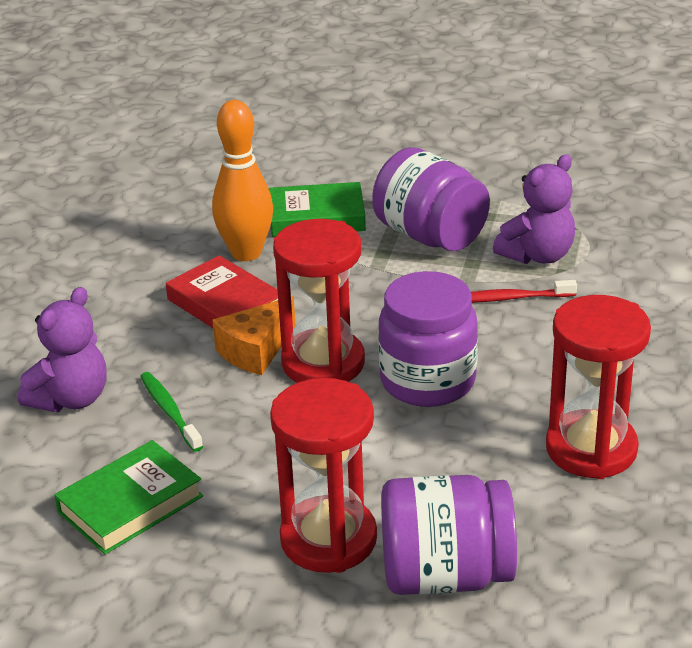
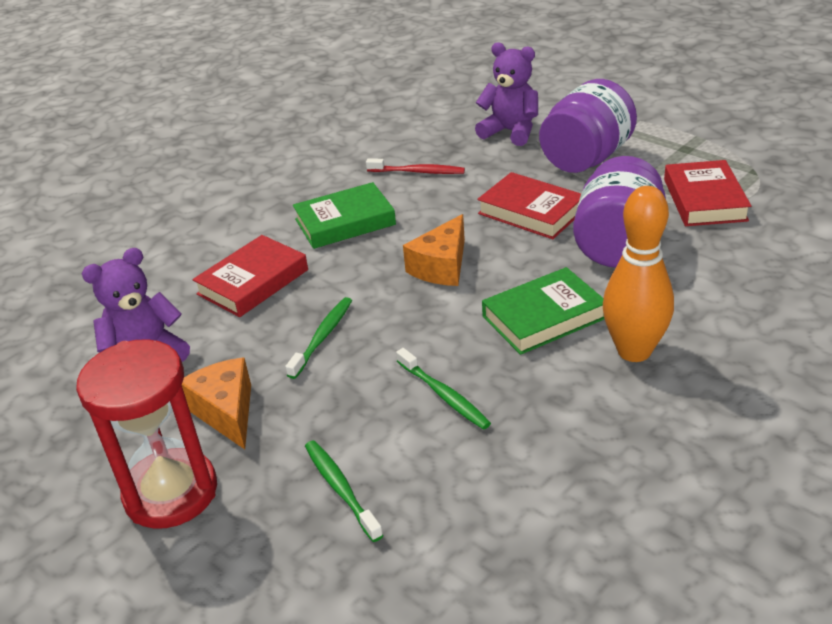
green toothbrush: 1 -> 3
orange cheese: 1 -> 2
purple jar: 3 -> 2
red book: 1 -> 3
red hourglass: 3 -> 1

